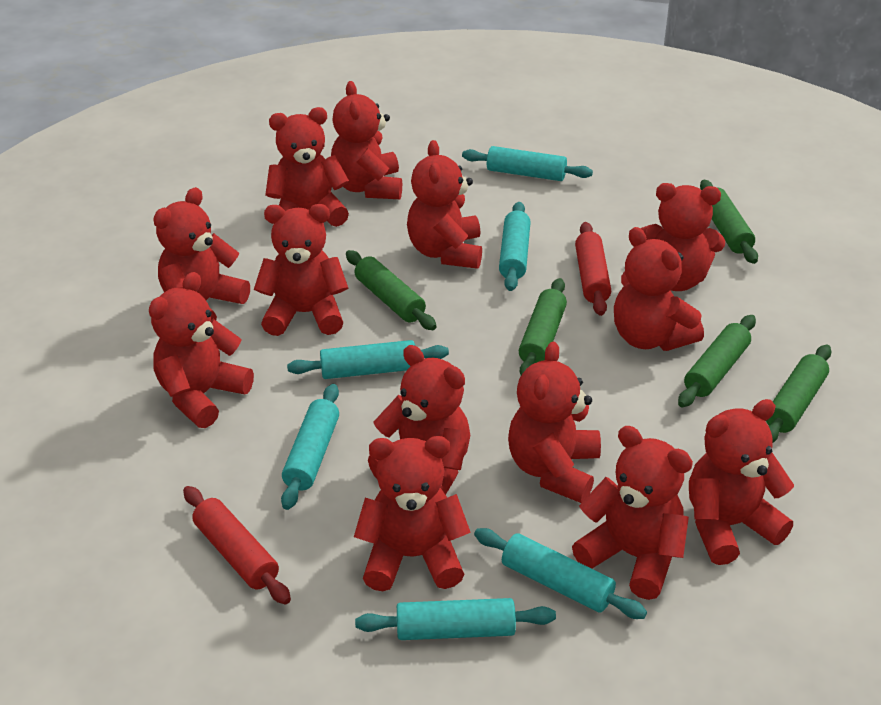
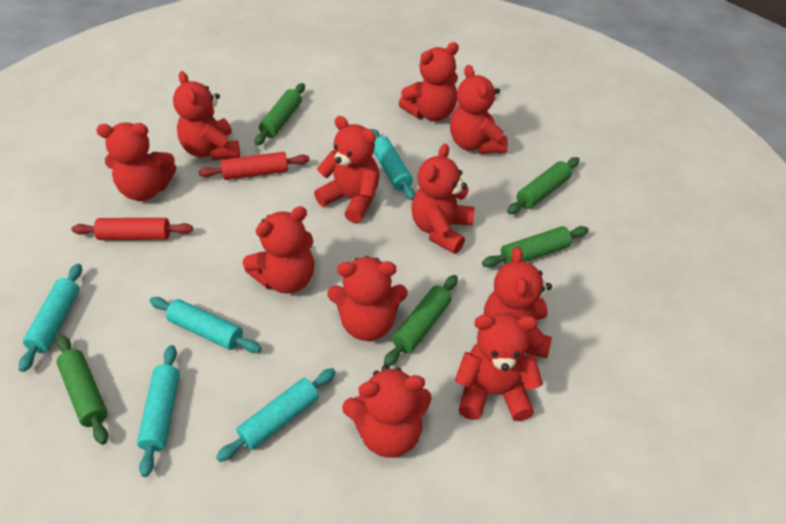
red teddy bear: 13 -> 11
turquoise rolling pin: 6 -> 5

